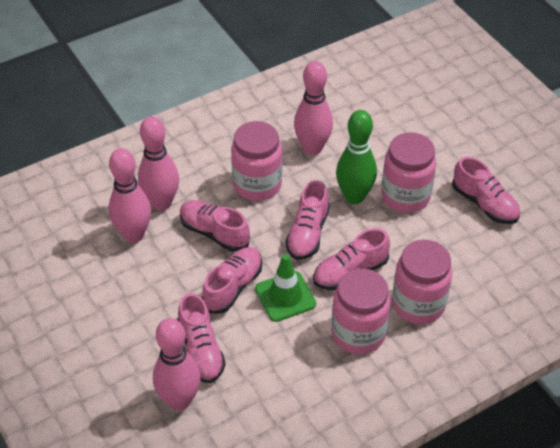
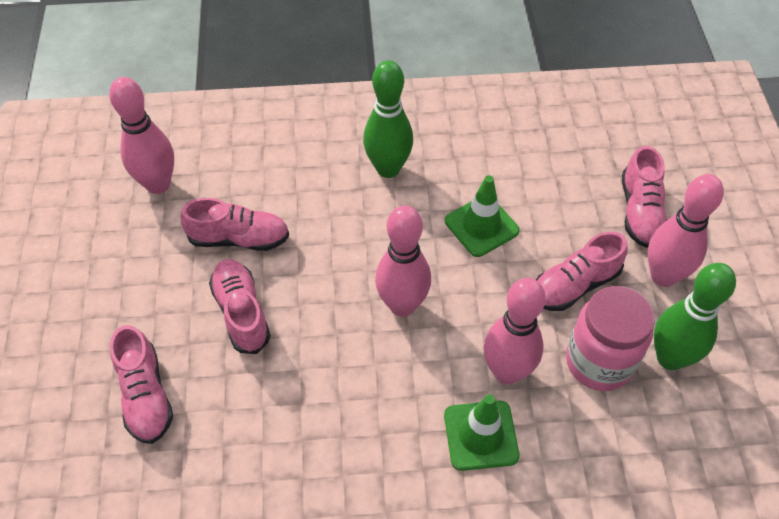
green bowling pin: 1 -> 2
green traffic cone: 1 -> 2
pink jar: 4 -> 1
pink shoe: 6 -> 5

